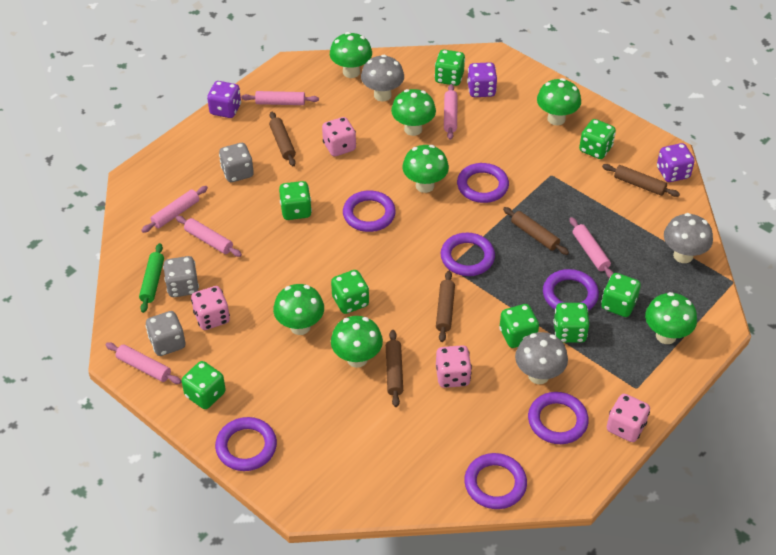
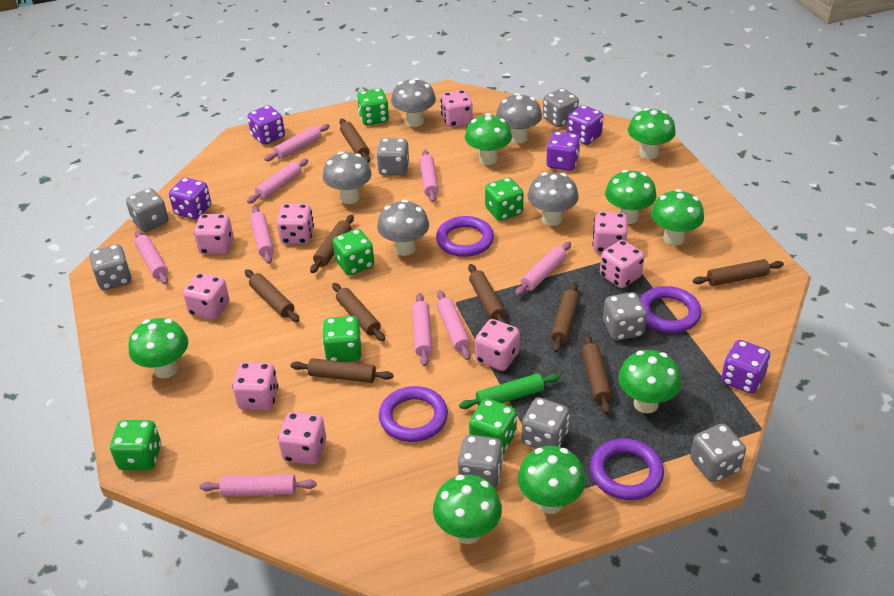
brown rolling pin: 5 -> 9
green dice: 8 -> 6
green mushroom: 7 -> 8
grey dice: 3 -> 8
grey mushroom: 3 -> 5
pink dice: 4 -> 9
pink rolling pin: 6 -> 9
purple dice: 3 -> 5
purple ring: 7 -> 4

